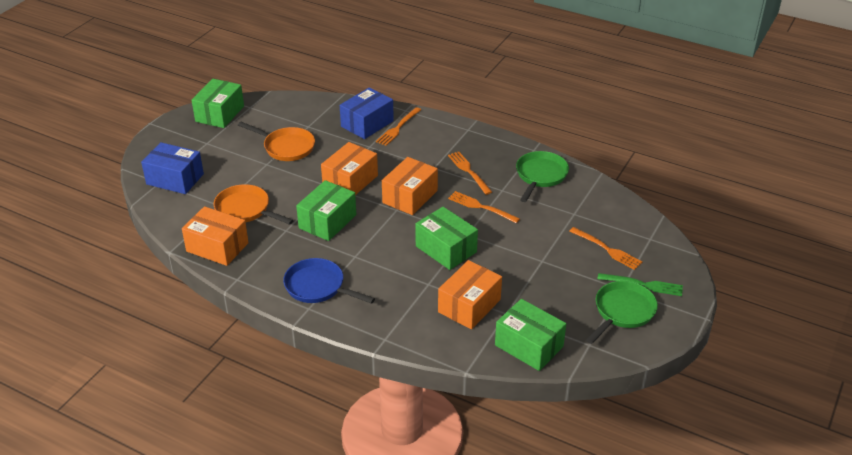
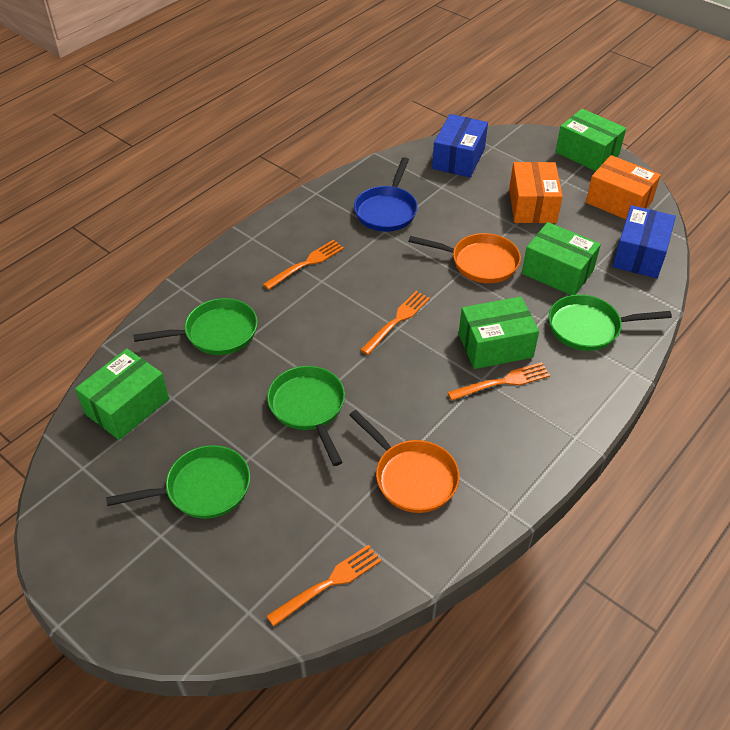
green fork: 1 -> 0
green pan: 2 -> 4
orange box: 4 -> 2

